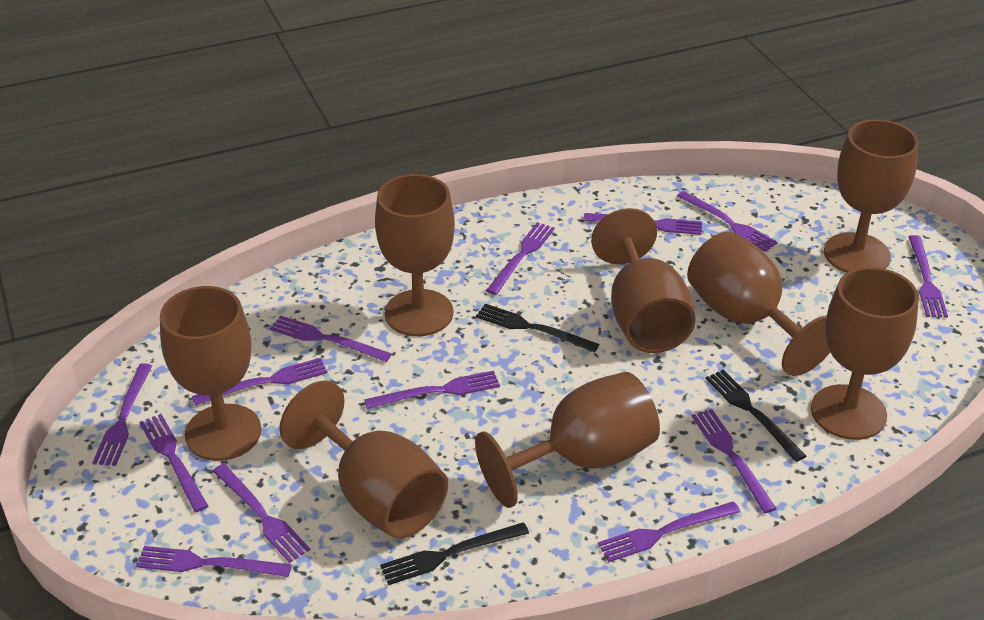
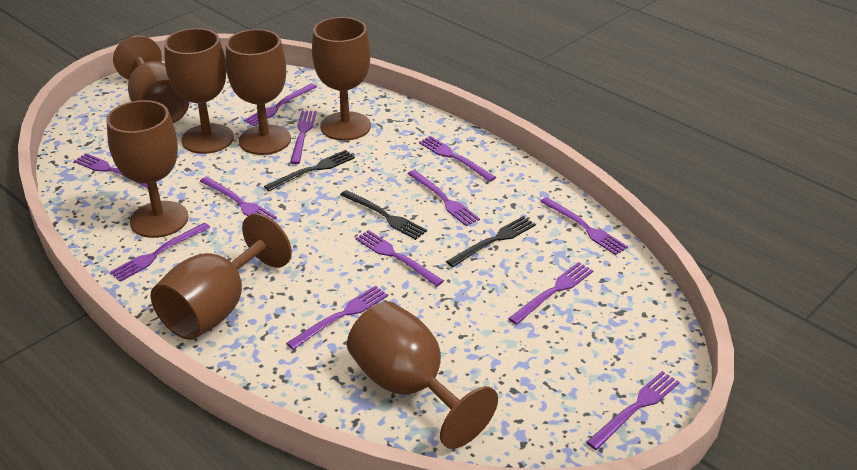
brown goblet: 8 -> 7
purple fork: 13 -> 12

